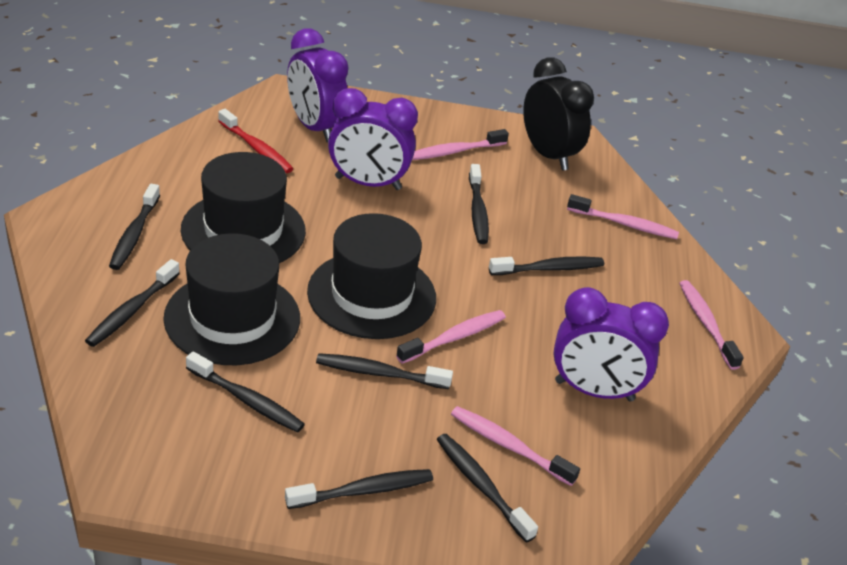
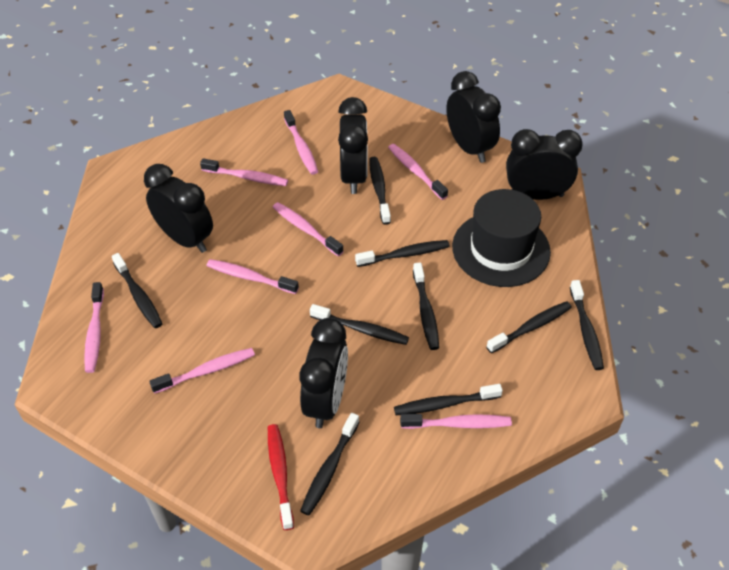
black clock: 1 -> 5
black hat: 3 -> 1
black toothbrush: 8 -> 9
pink toothbrush: 5 -> 8
purple clock: 3 -> 0

